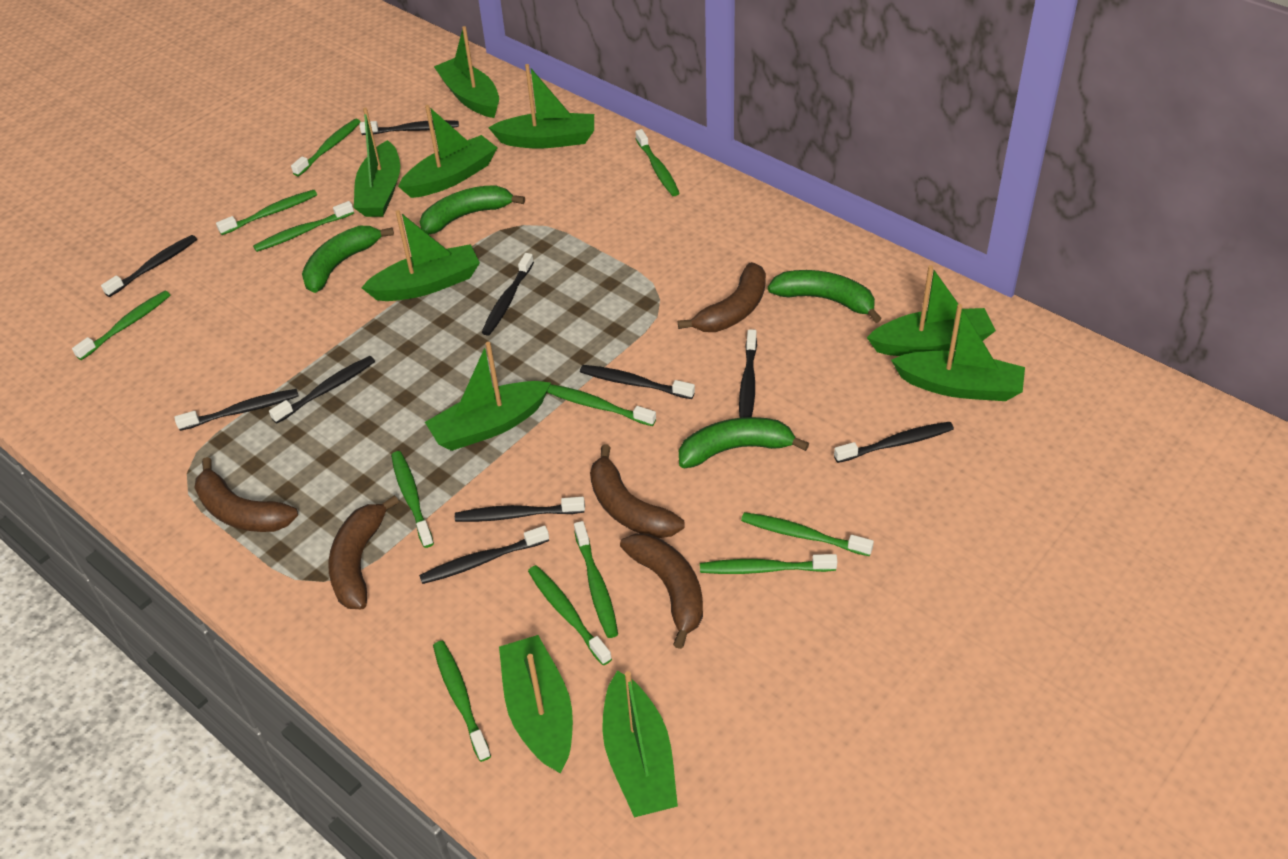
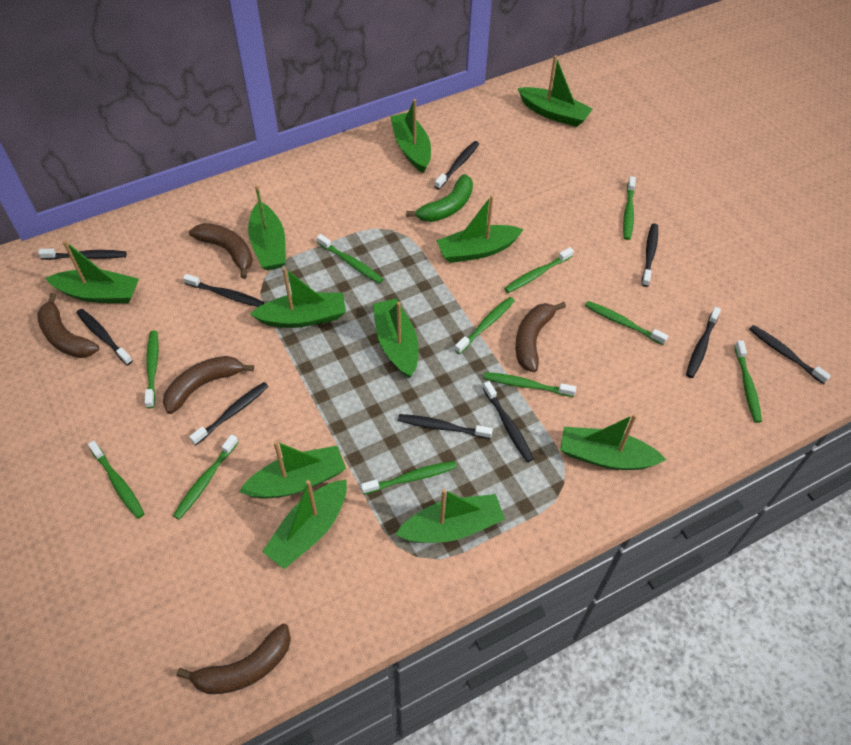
green banana: 4 -> 1
green boat: 10 -> 11
green toothbrush: 12 -> 11

